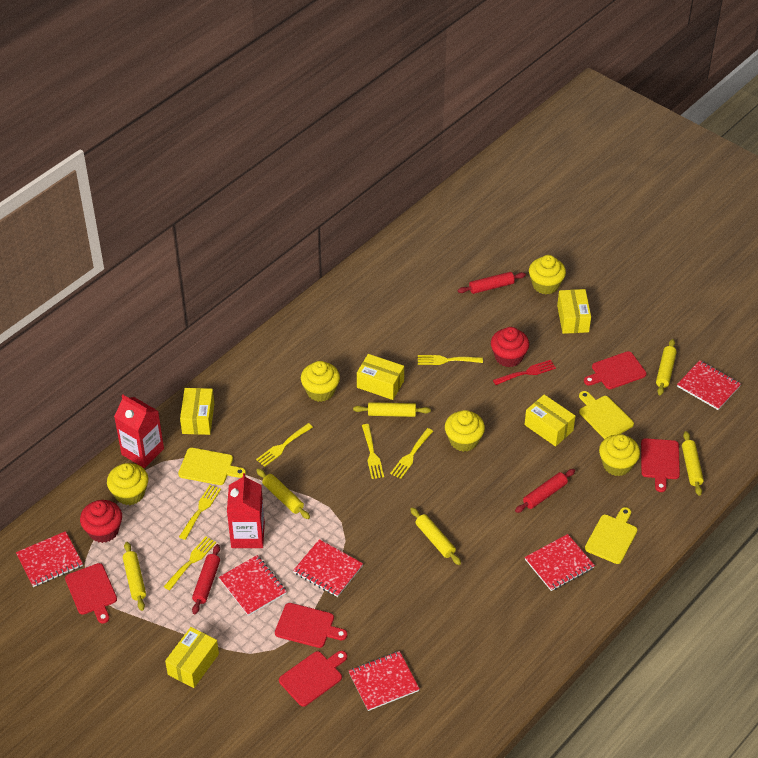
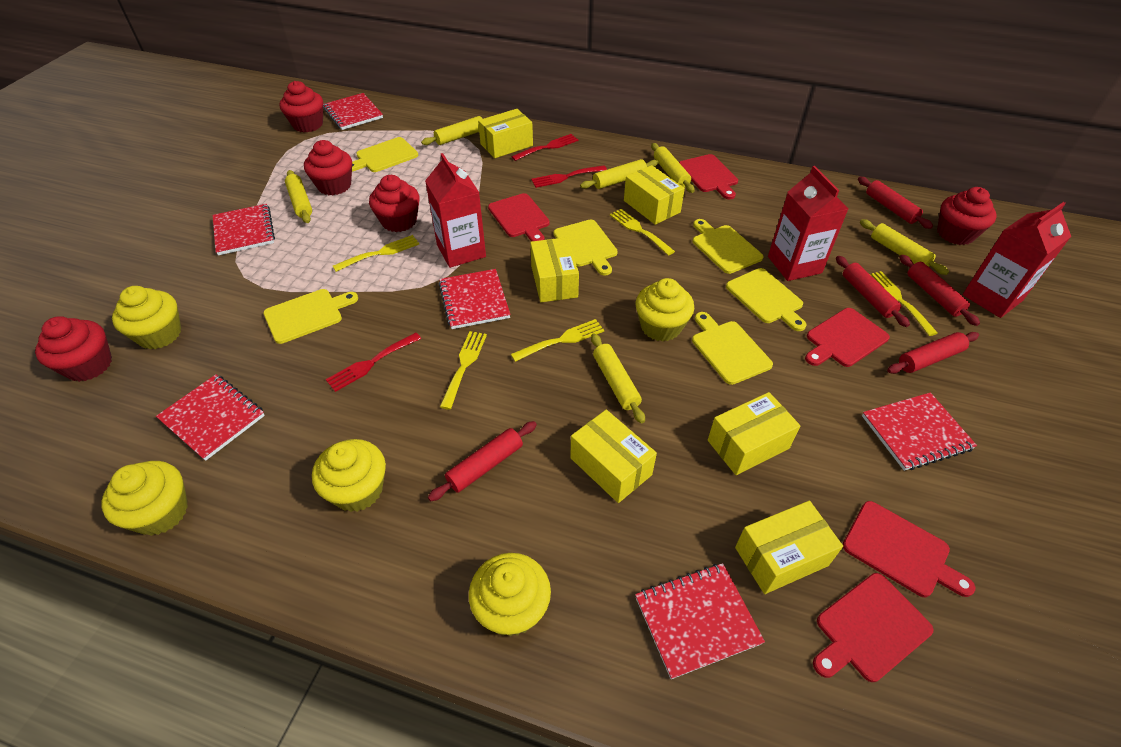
red carton: 2 -> 3
red cupcake: 2 -> 5
red fork: 1 -> 3
red rolling pin: 3 -> 5
yellow box: 5 -> 6
yellow cutting board: 3 -> 6
yellow fork: 6 -> 5

